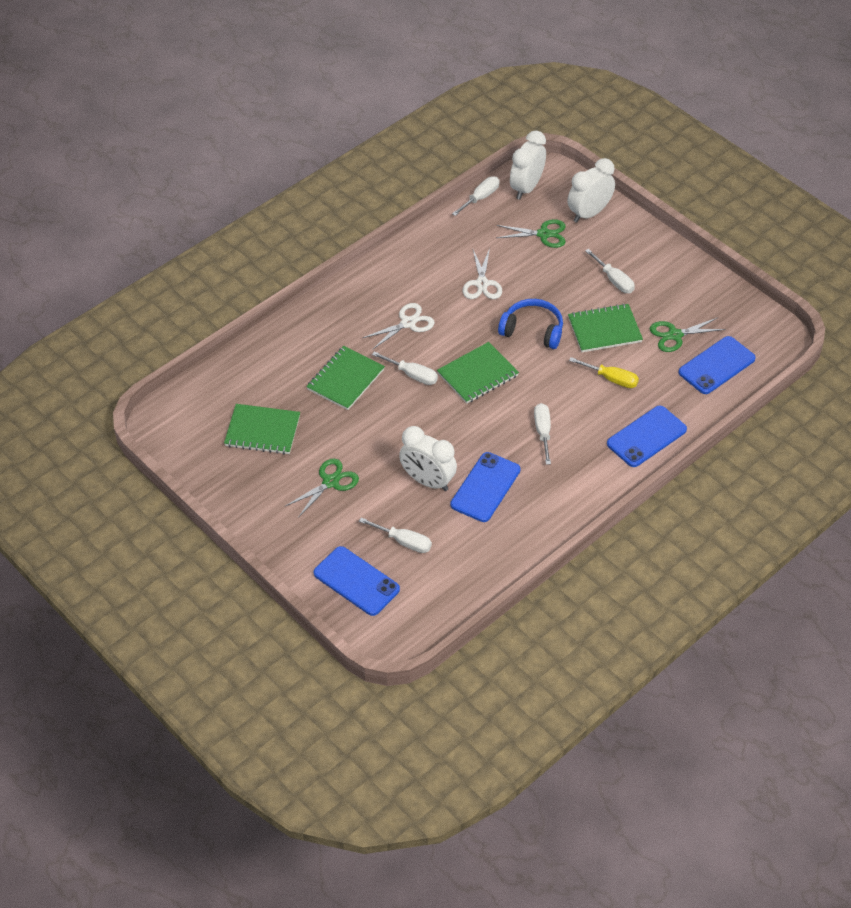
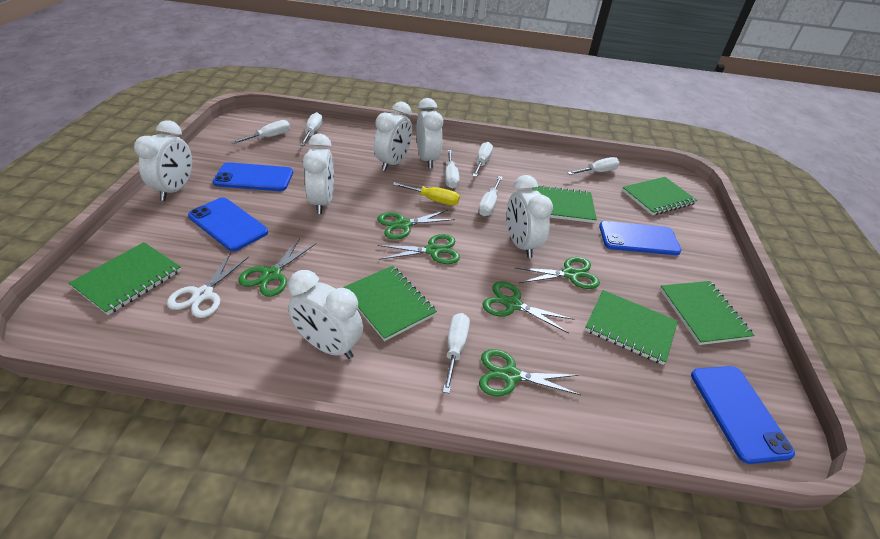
blue headphones: 1 -> 0
green notebook: 4 -> 6
green scissors: 3 -> 6
white clock: 3 -> 6
white scissors: 2 -> 1
white screwdriver: 5 -> 7

